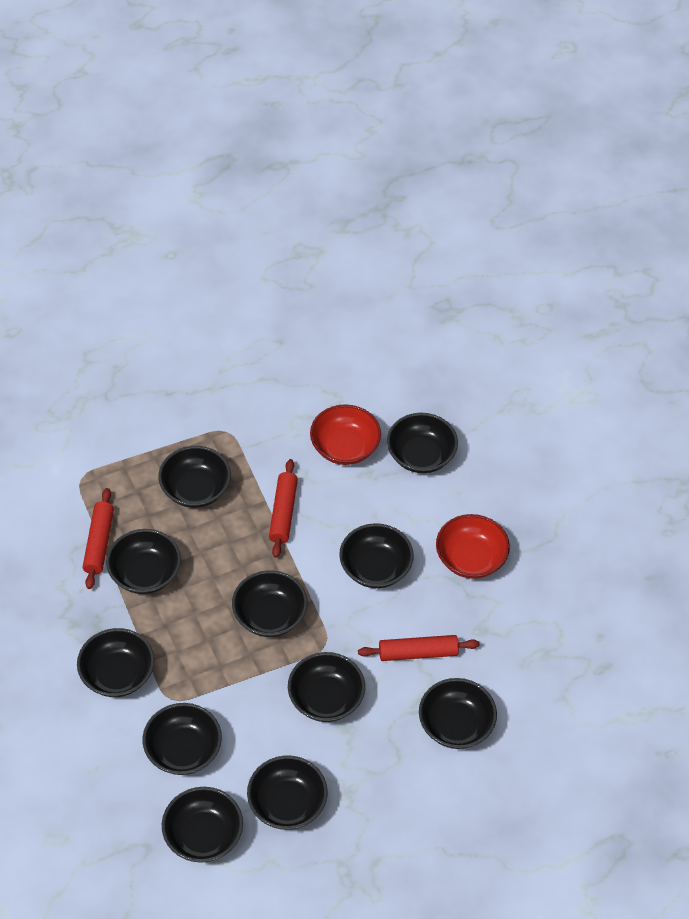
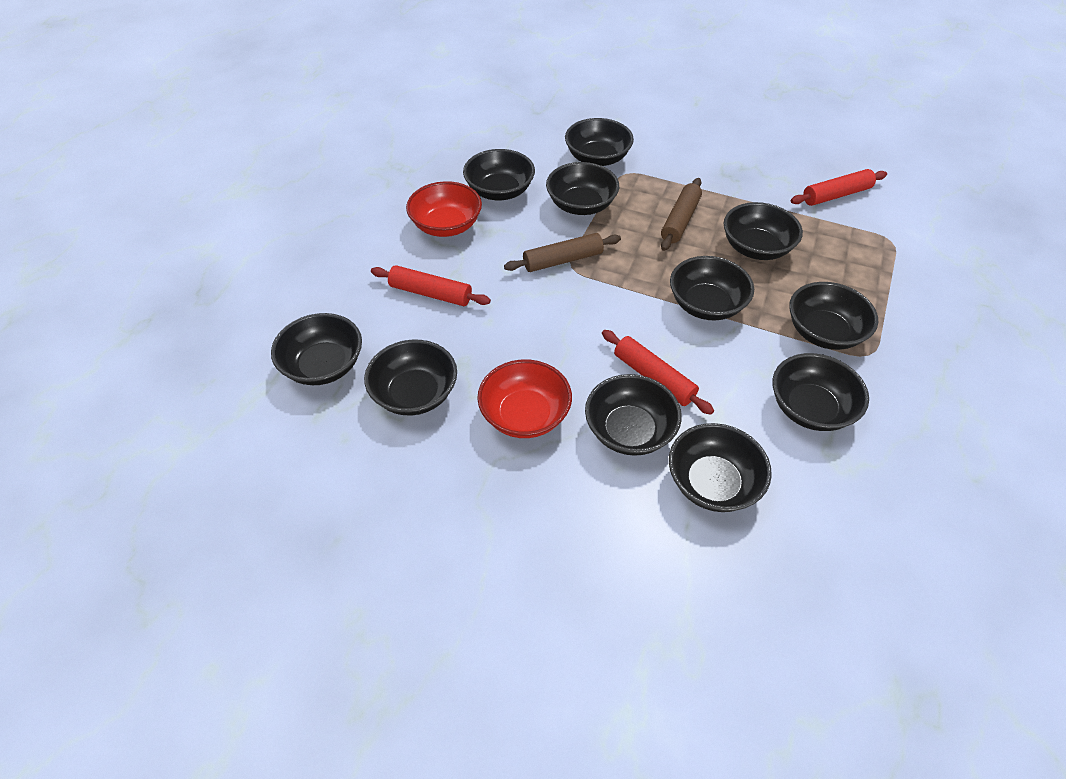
brown rolling pin: 0 -> 2

